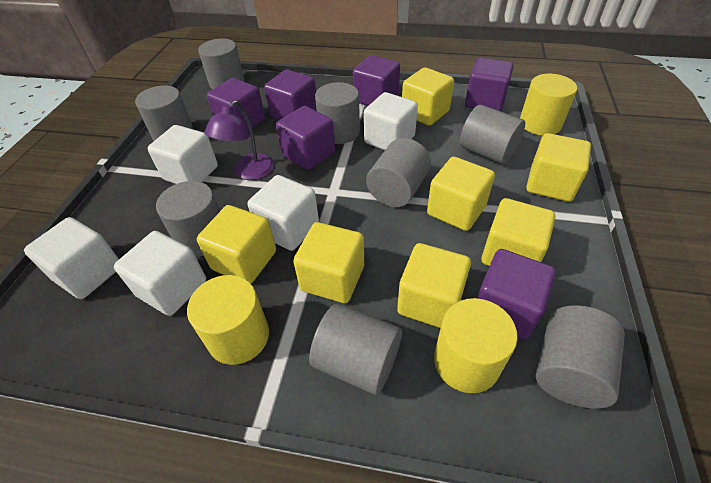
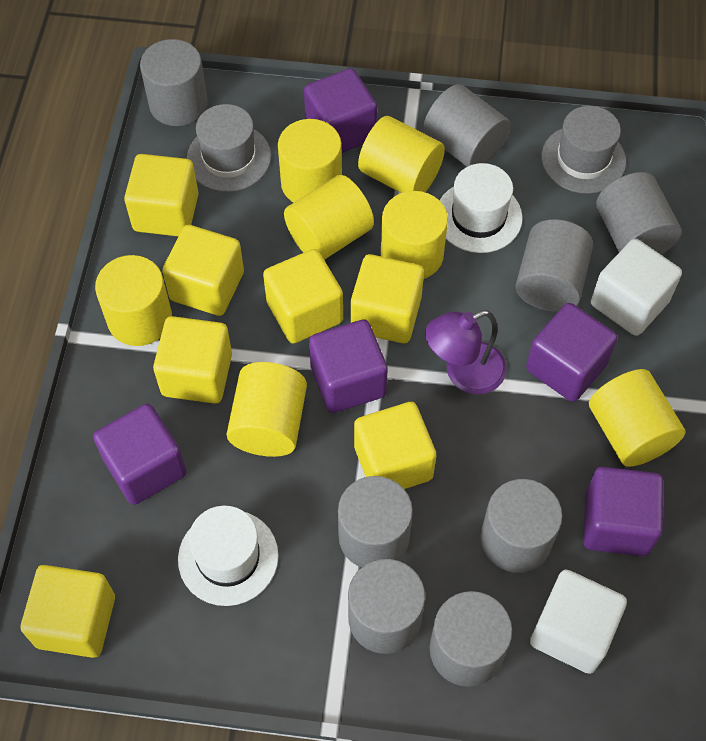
grey hat: 0 -> 2
purple cube: 6 -> 5
white cube: 5 -> 2
white hat: 0 -> 2
yellow cylinder: 3 -> 7

